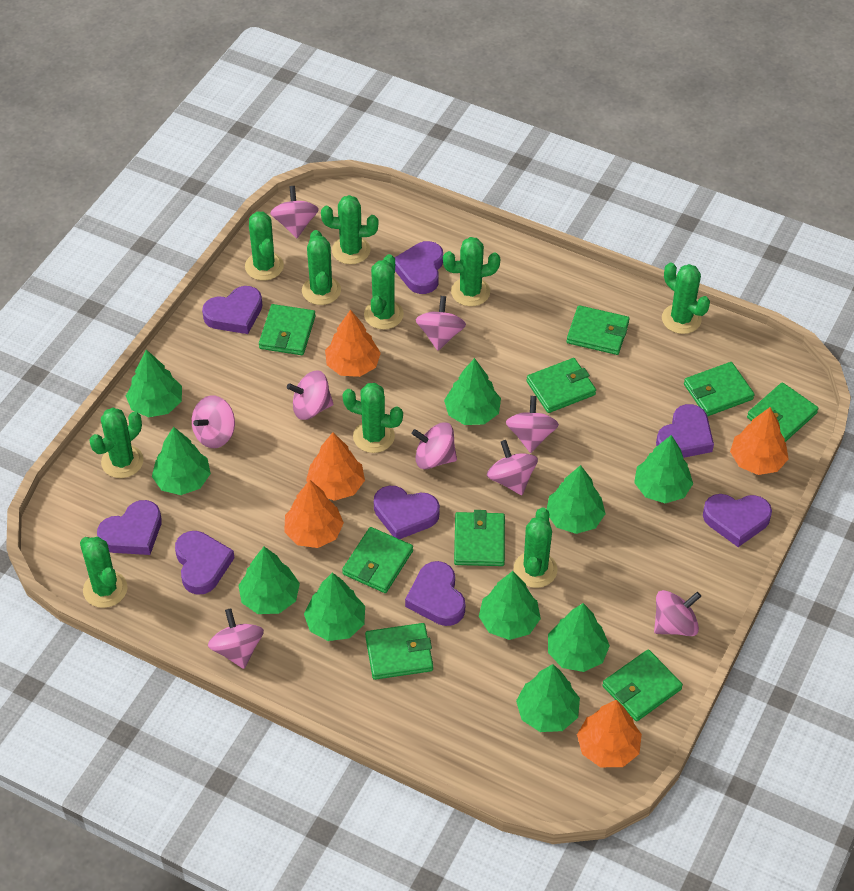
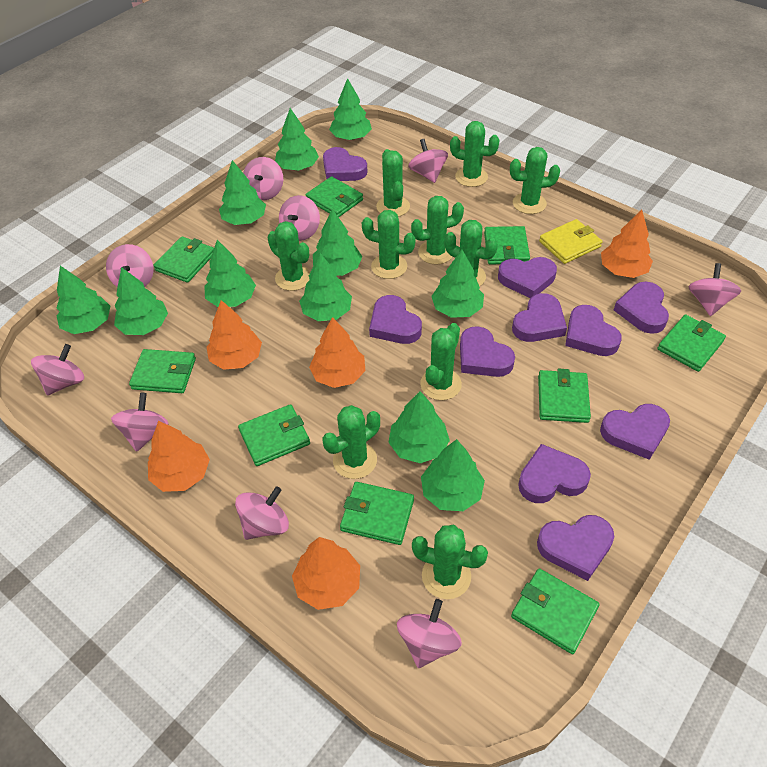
green tree: 10 -> 11
purple heart: 8 -> 10
yellow wallet: 0 -> 1

